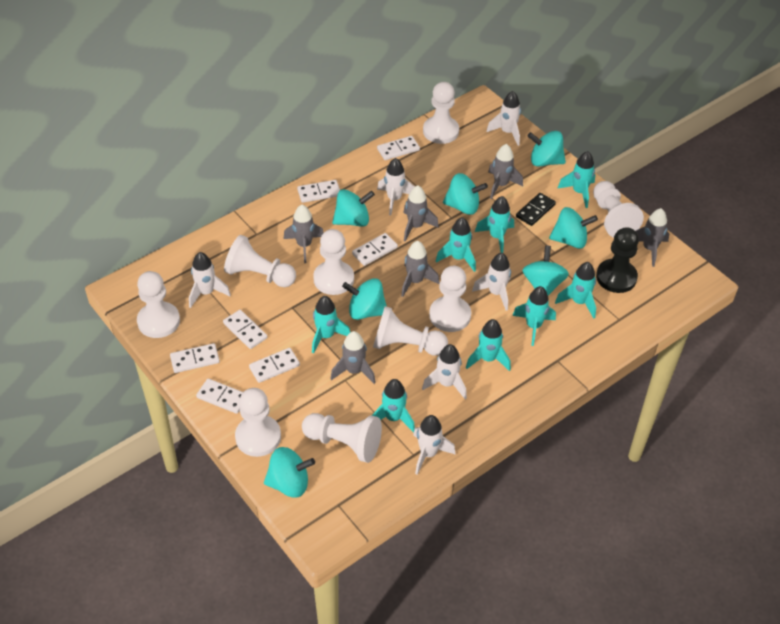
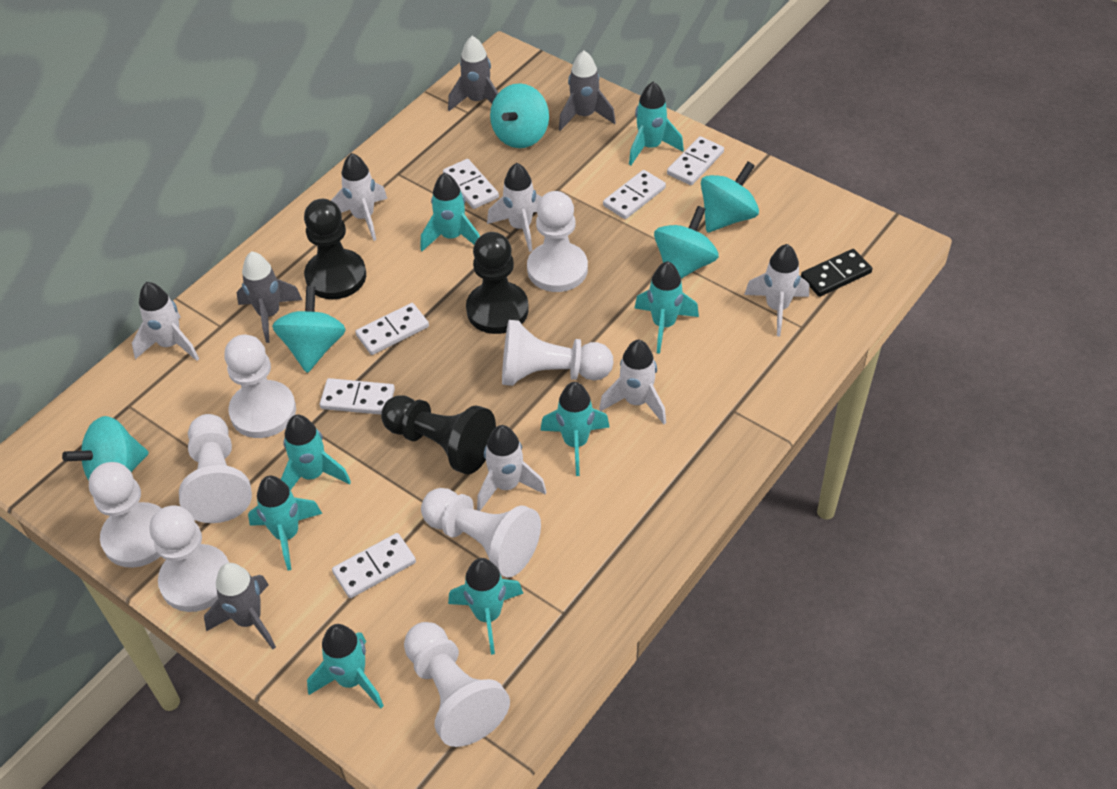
black pawn: 1 -> 3
grey rocket: 6 -> 4
turquoise spinning top: 7 -> 5
white domino: 7 -> 6
white pawn: 9 -> 8

